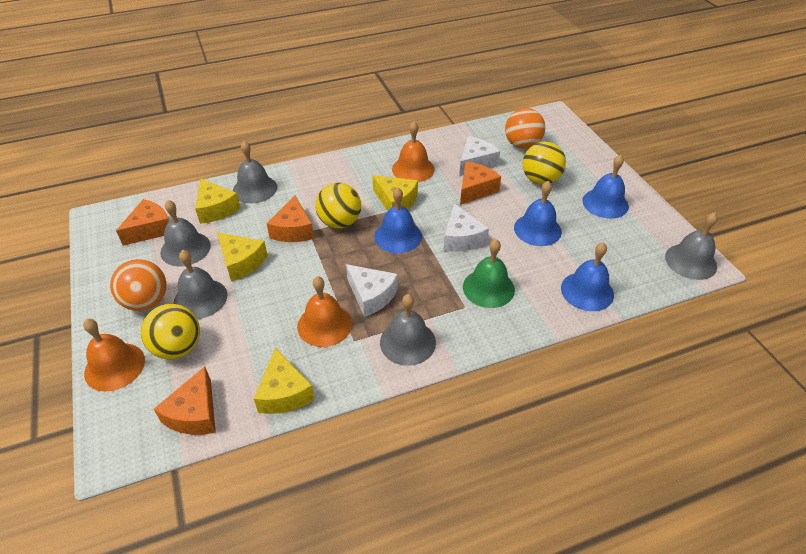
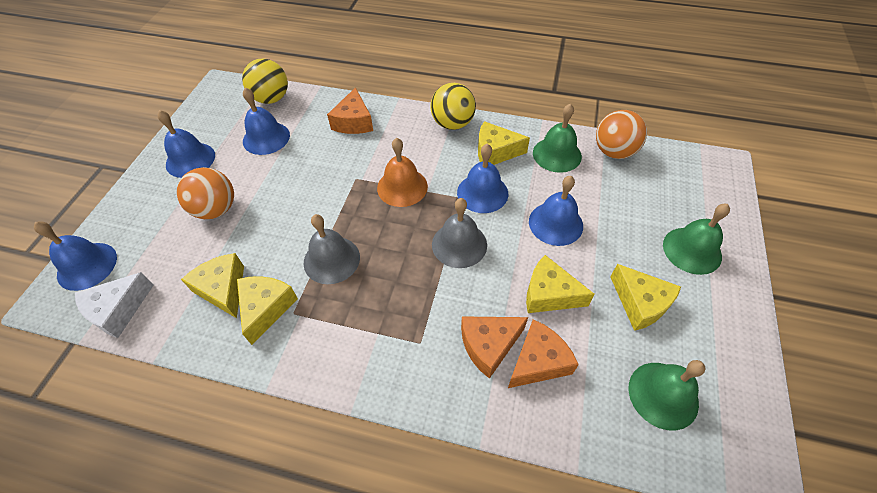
blue bell: 4 -> 5
green bell: 1 -> 3
grey bell: 5 -> 2
orange bell: 3 -> 1
orange cheese: 4 -> 3
white cheese: 3 -> 1
yellow ball: 3 -> 2
yellow cheese: 4 -> 5

